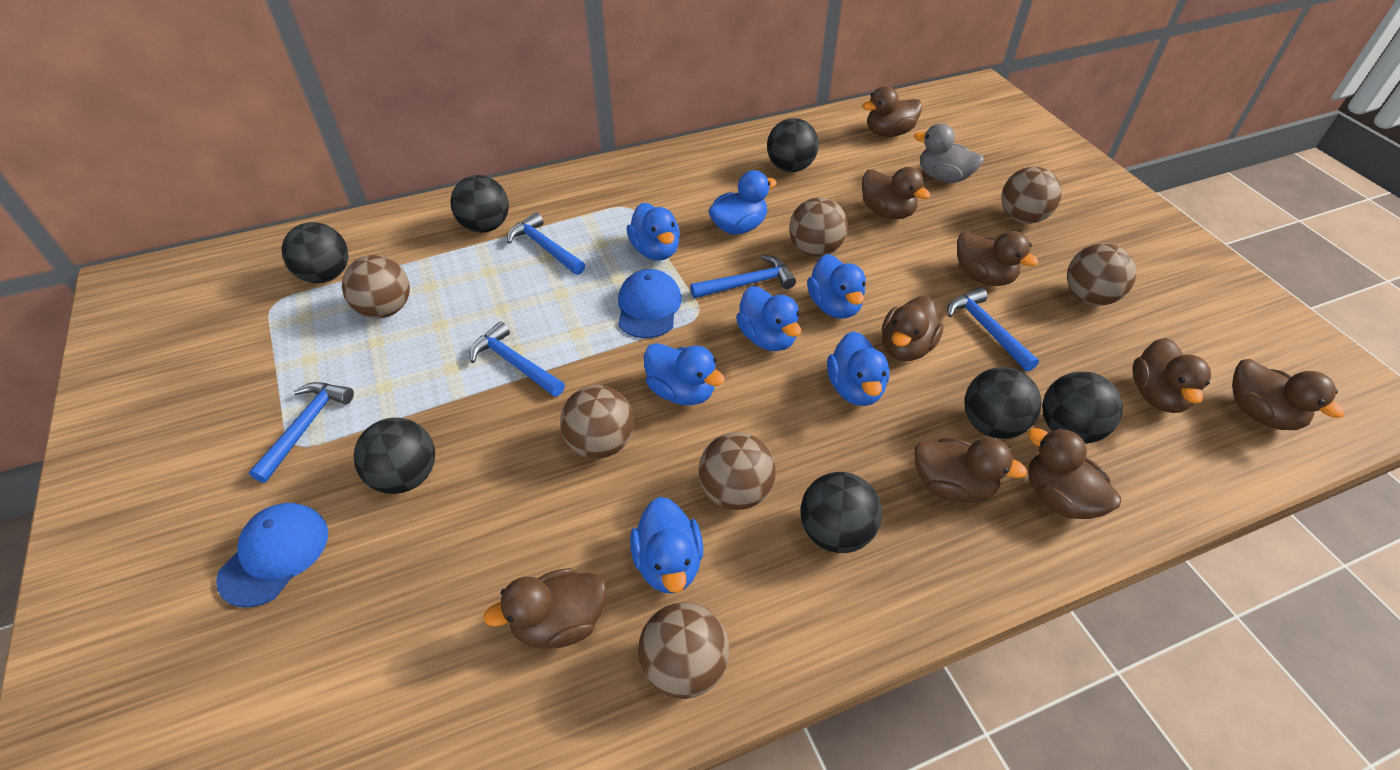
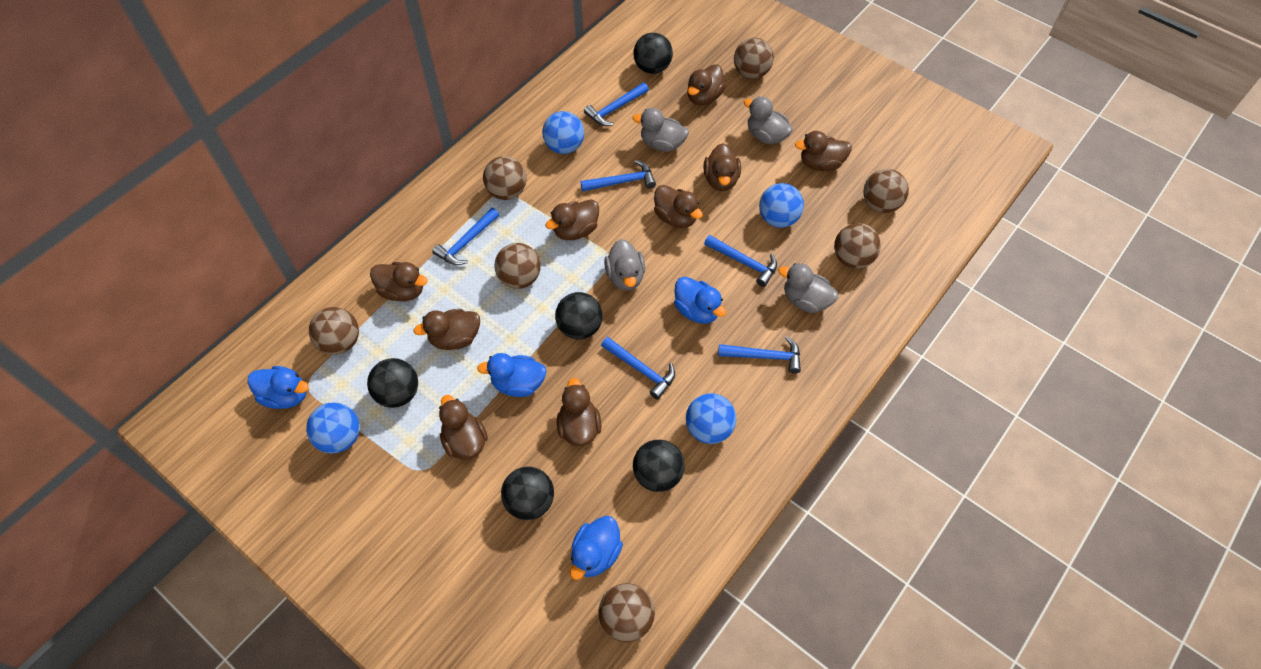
black ball: 7 -> 5
blue ball: 0 -> 4
blue cap: 2 -> 0
blue duck: 7 -> 4
blue hammer: 5 -> 6
grey duck: 1 -> 4

